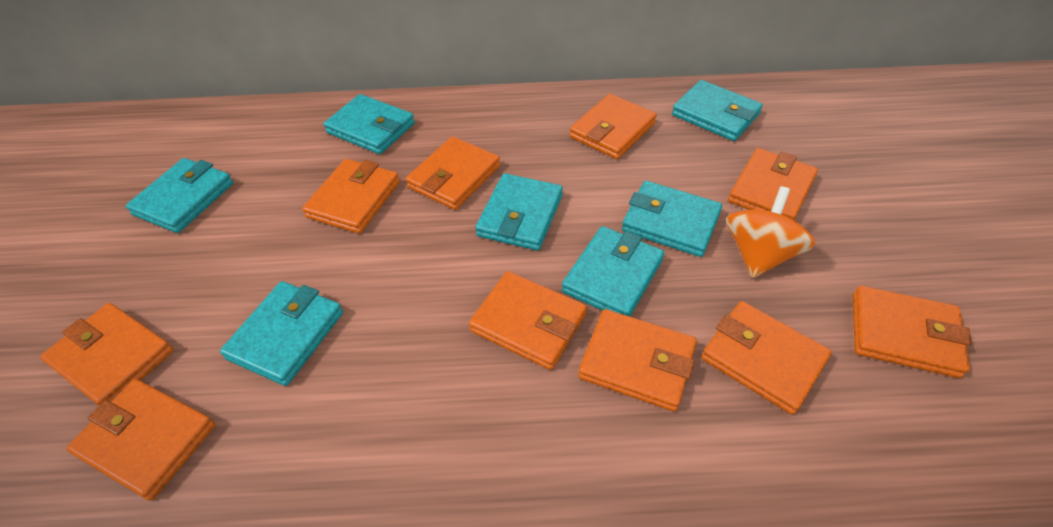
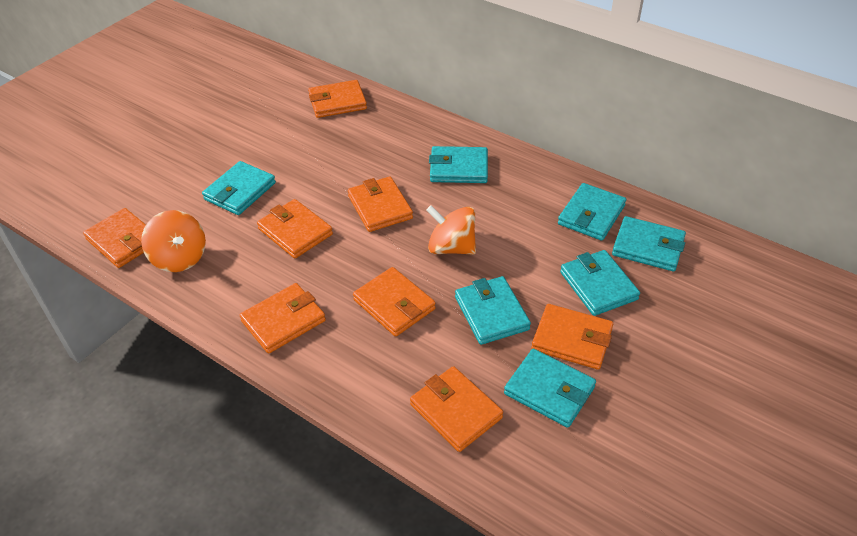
orange spinning top: 1 -> 2
orange wallet: 10 -> 8

